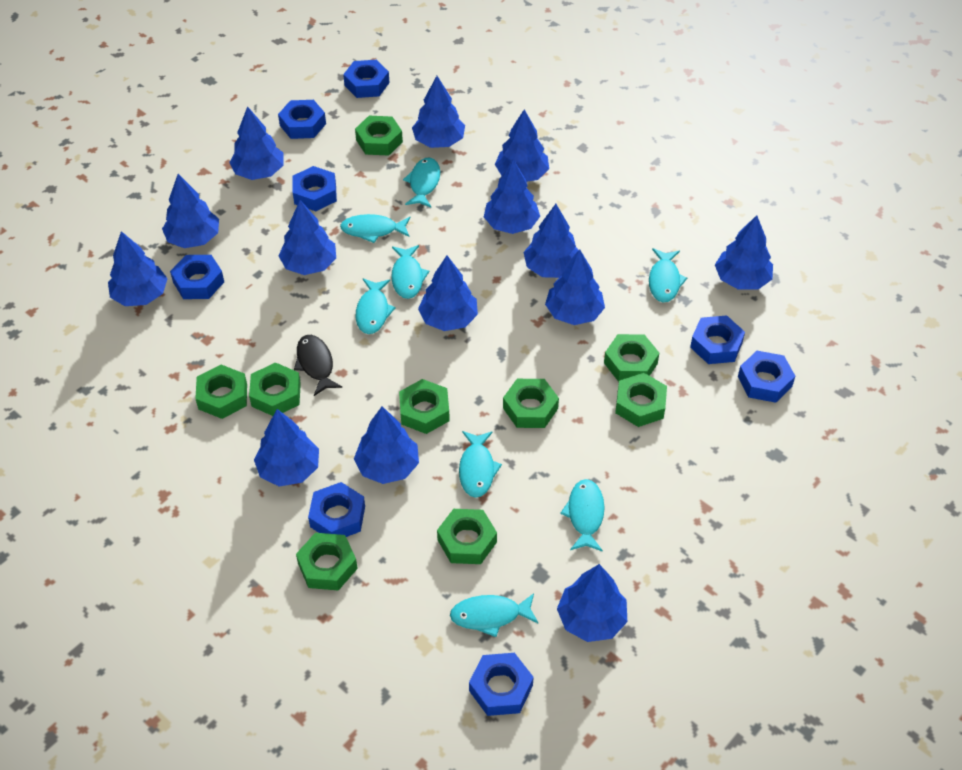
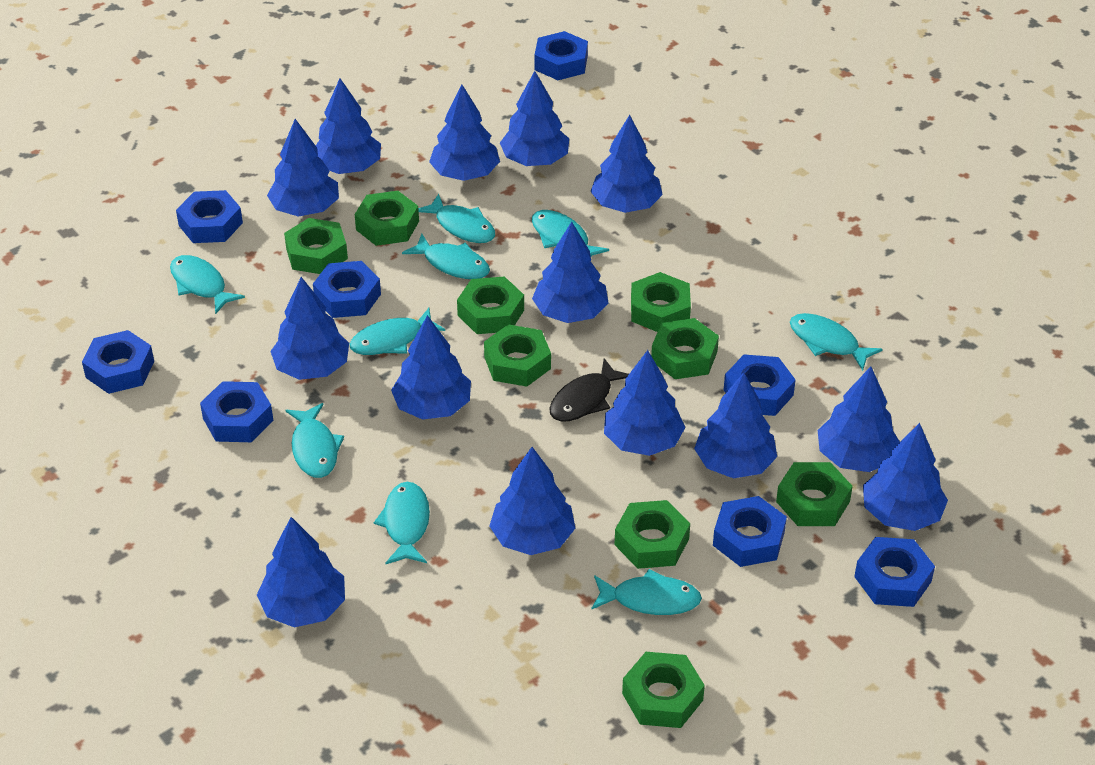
turquoise fish: 8 -> 9

